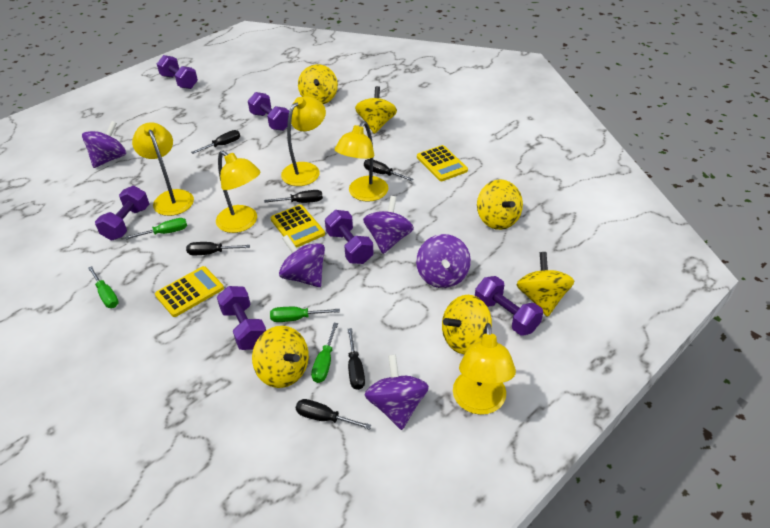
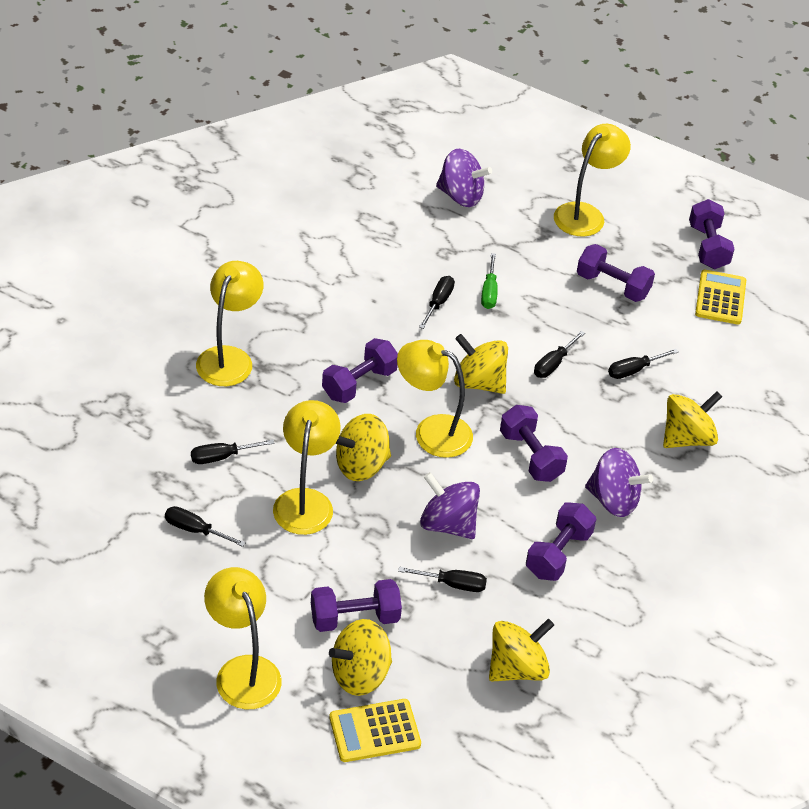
green screwdriver: 4 -> 1
purple spinning top: 5 -> 3
yellow calculator: 3 -> 2
yellow spinning top: 6 -> 5

